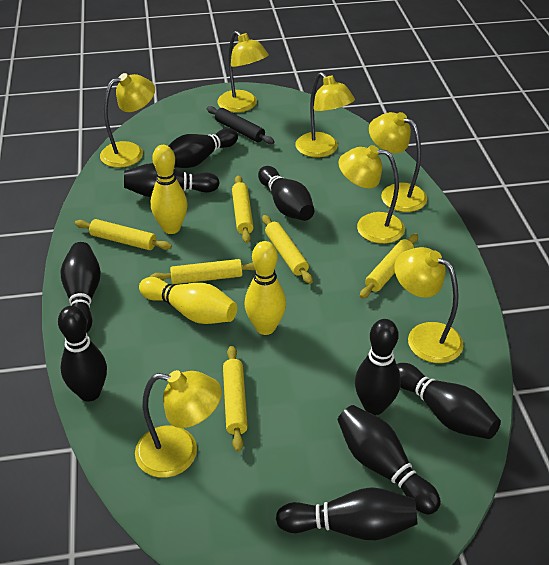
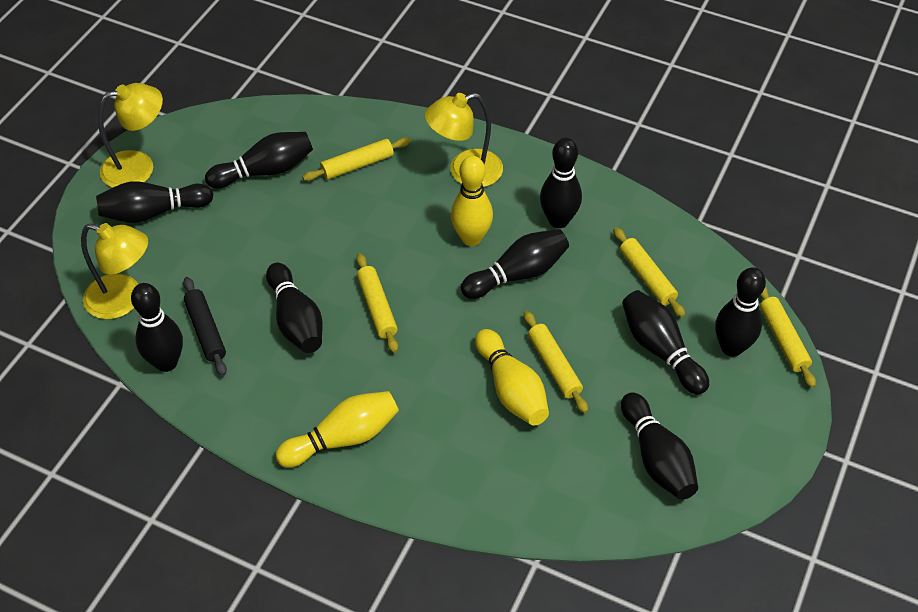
yellow lamp: 7 -> 3
yellow rolling pin: 6 -> 5

